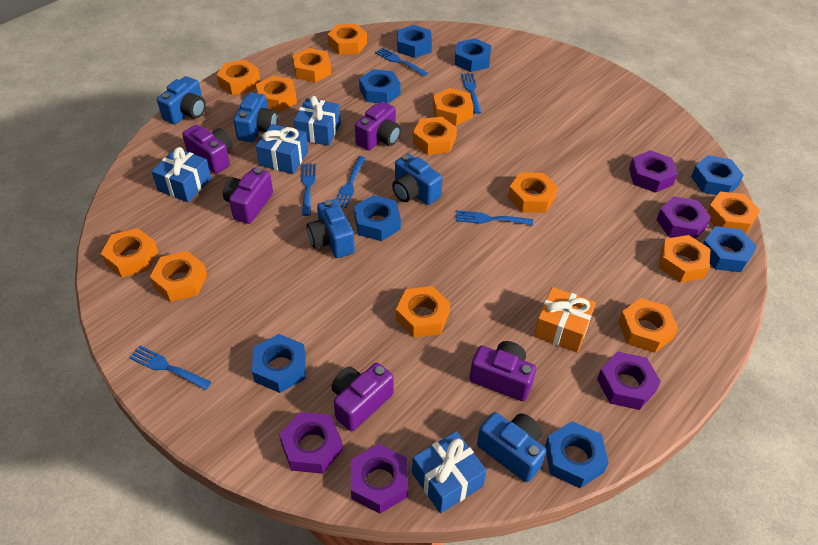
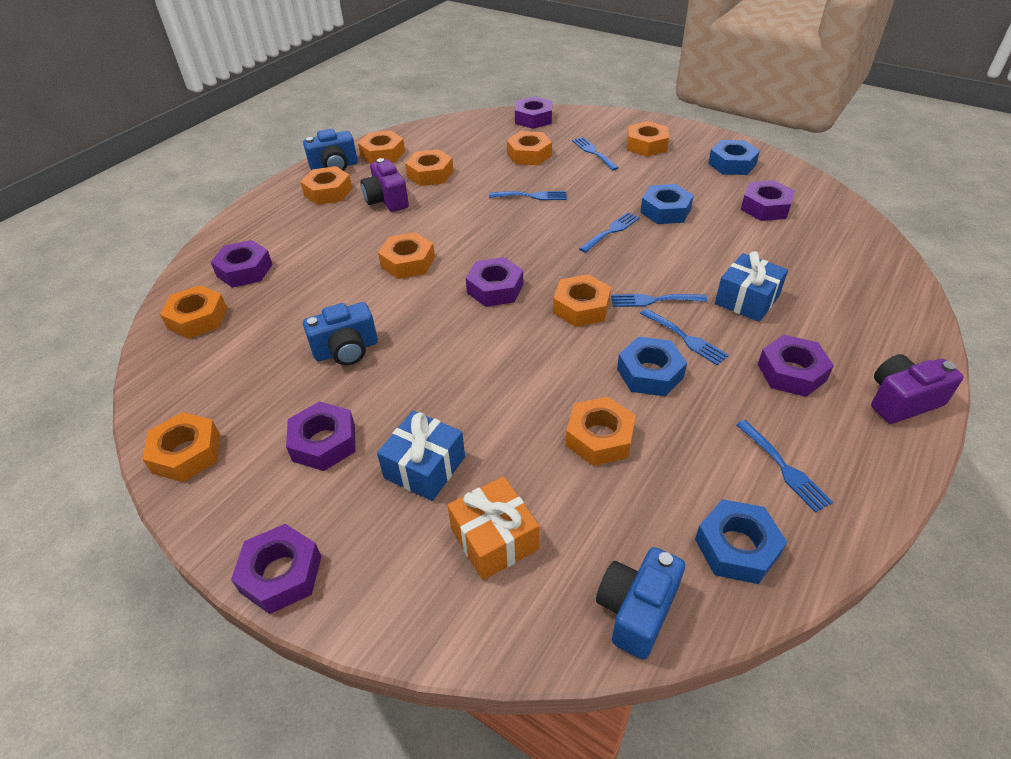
blue camera: 5 -> 3
blue gift: 4 -> 2
blue nut: 8 -> 4
orange nut: 13 -> 10
purple camera: 5 -> 2
purple nut: 5 -> 7

